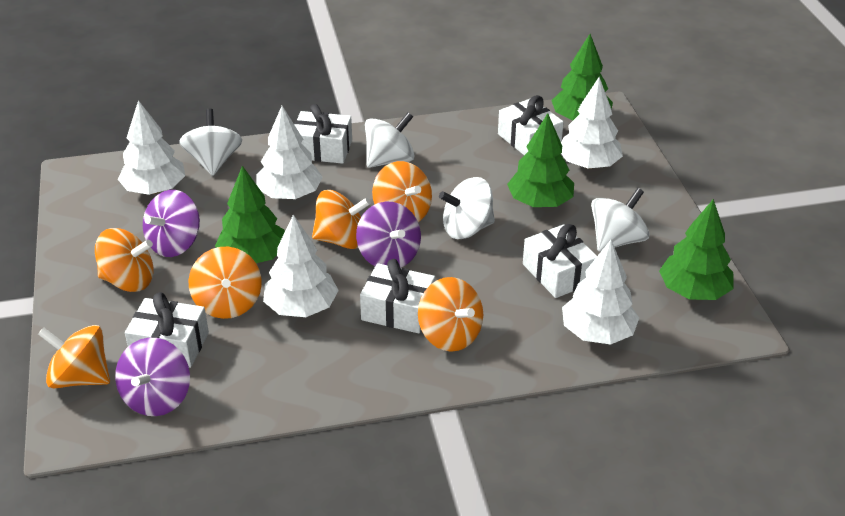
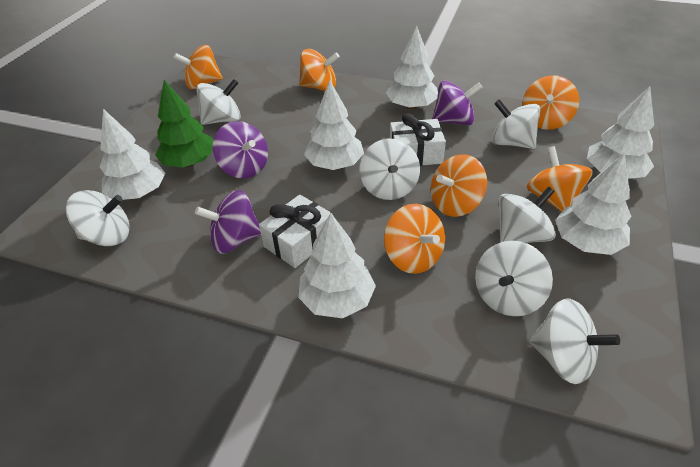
green tree: 4 -> 1
white gift: 5 -> 2
white spinning top: 4 -> 7
white tree: 5 -> 6

